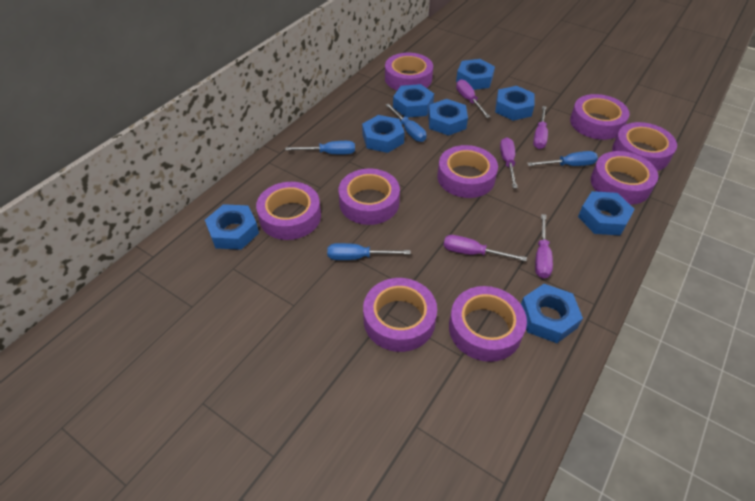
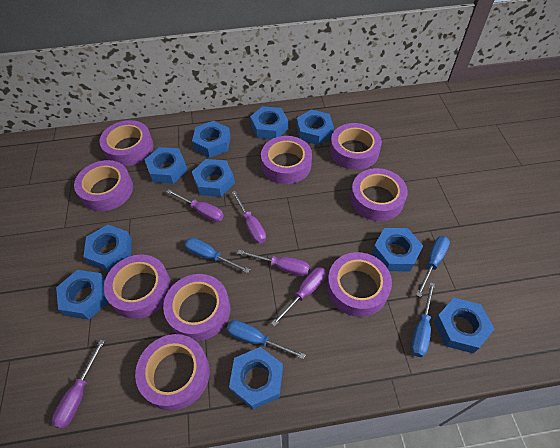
blue nut: 8 -> 10

